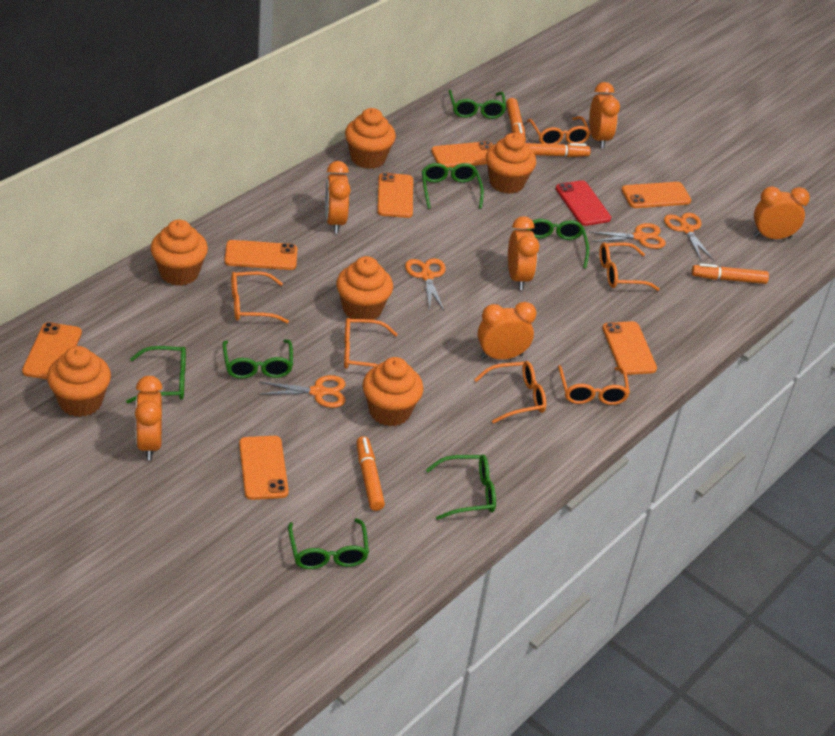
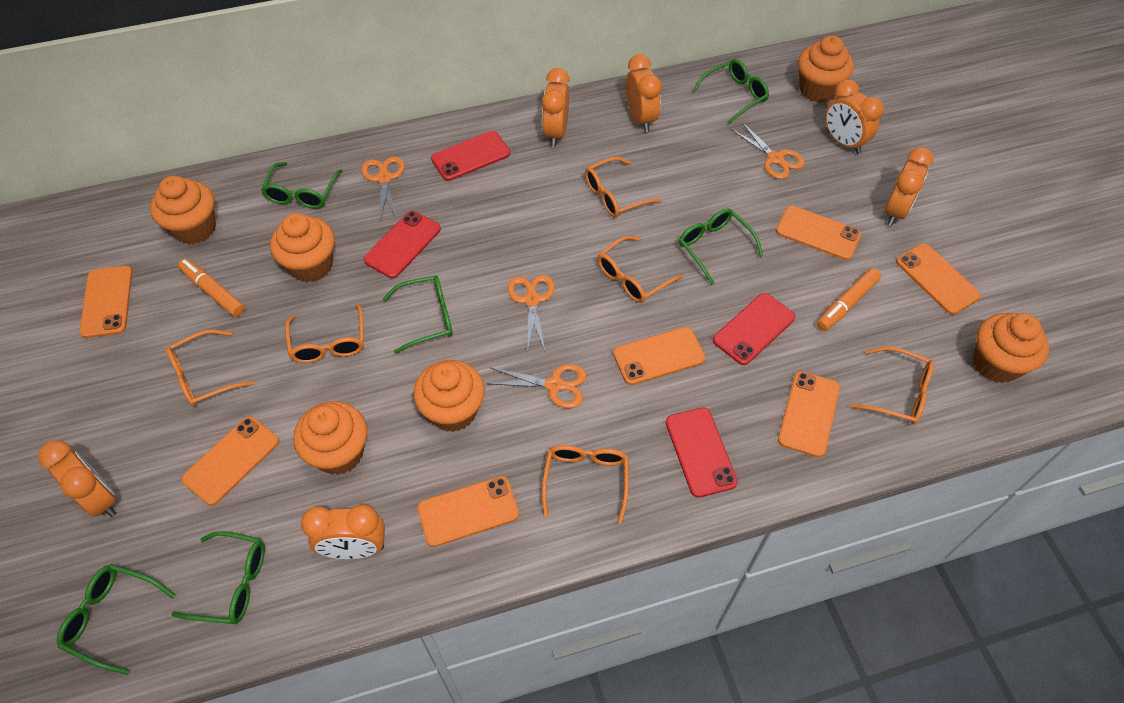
green glasses: 7 -> 6
orange marker: 4 -> 2
red phone: 1 -> 4

